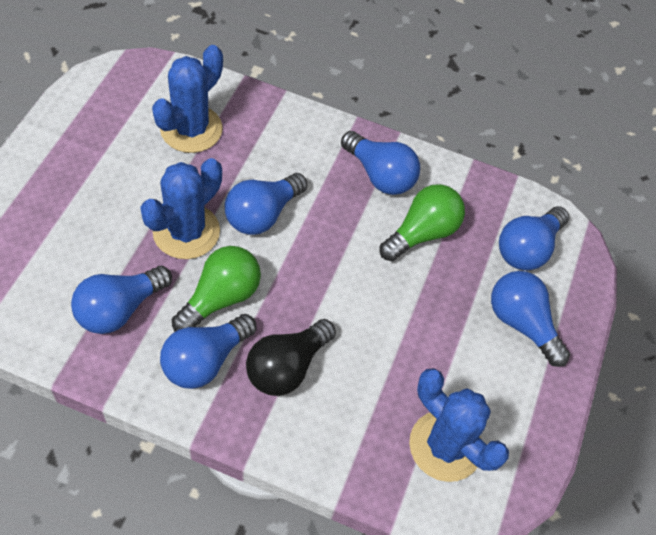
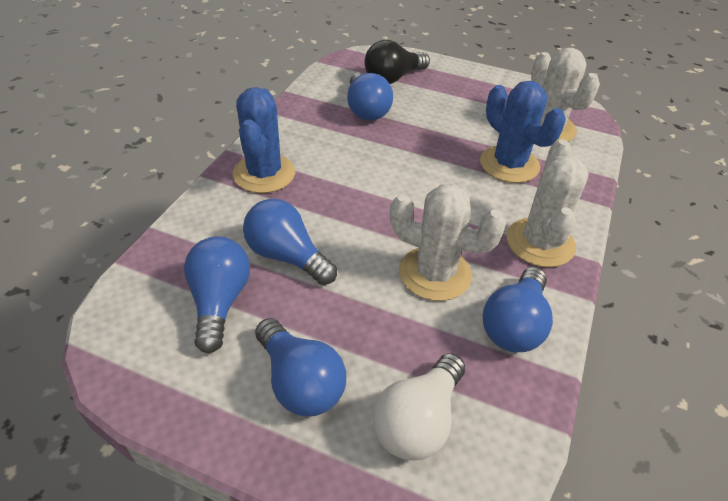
blue cactus: 3 -> 2
blue light bulb: 6 -> 5
green light bulb: 2 -> 0
white cactus: 0 -> 3
white light bulb: 0 -> 1

